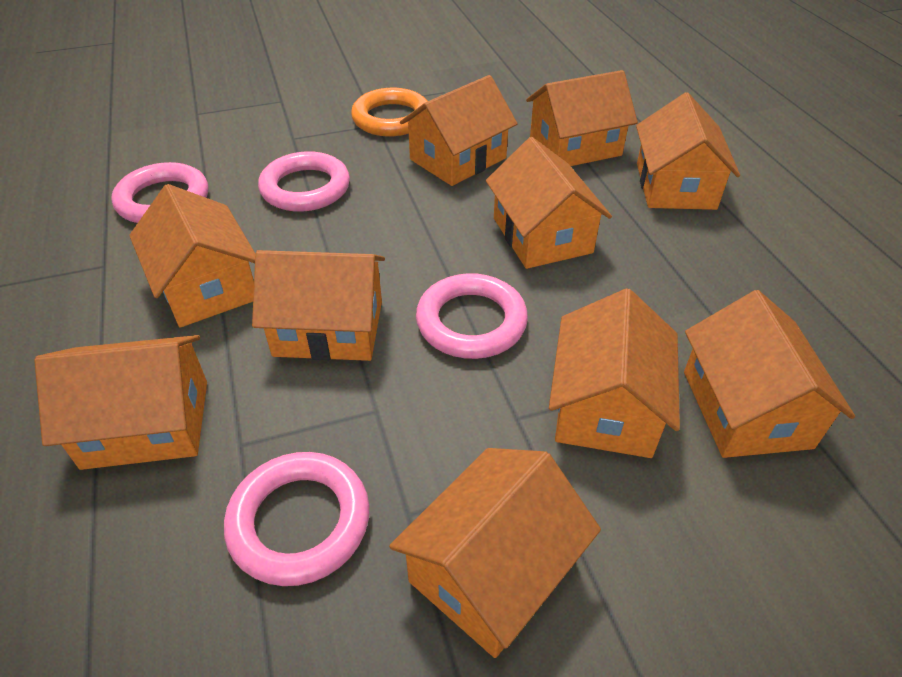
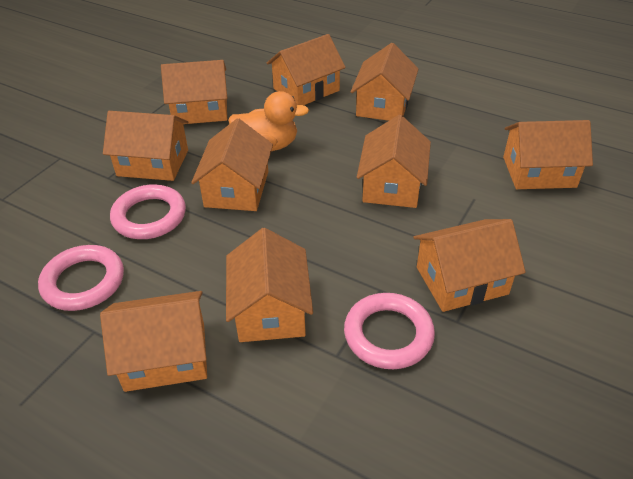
orange duck: 0 -> 1
orange ring: 1 -> 0
pink ring: 4 -> 3

